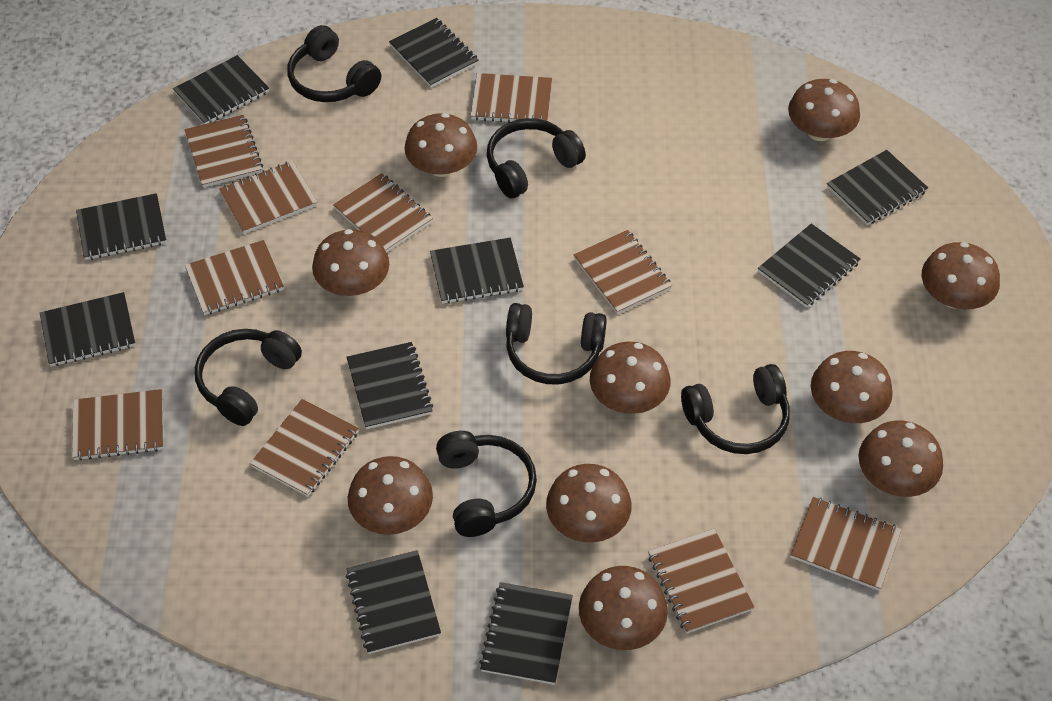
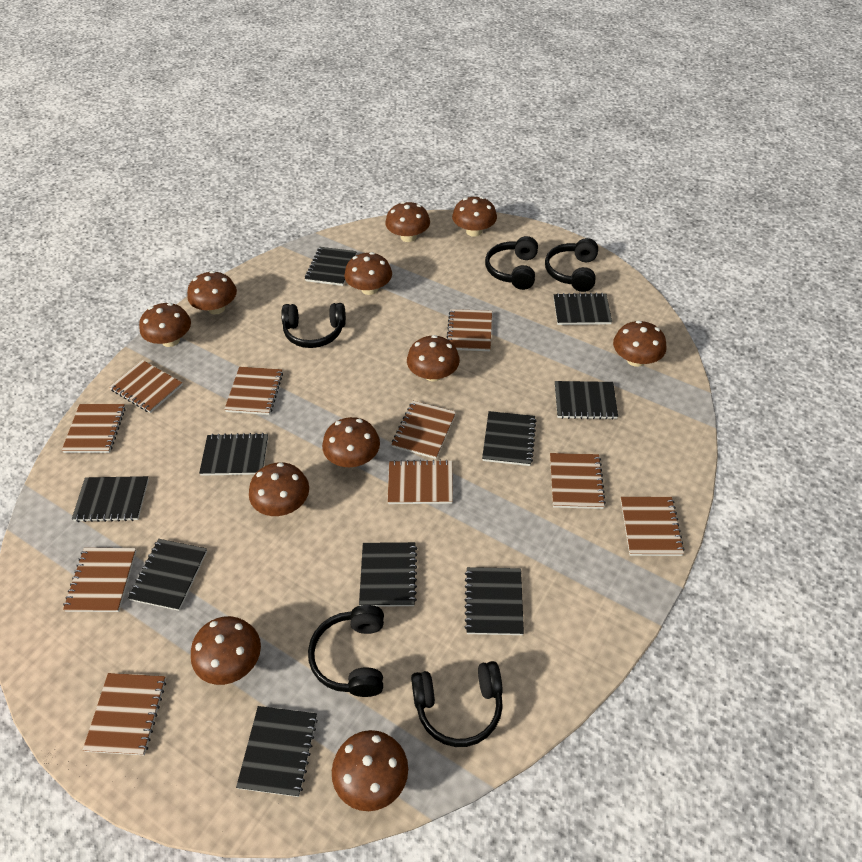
black headphones: 6 -> 5
brown mushroom: 10 -> 11

